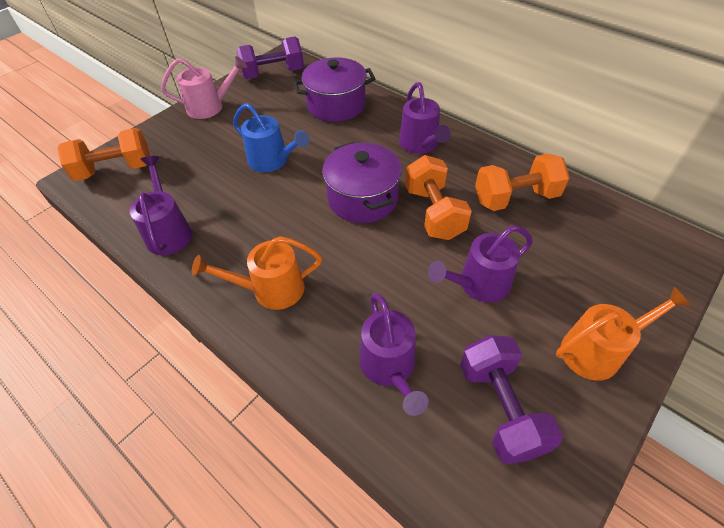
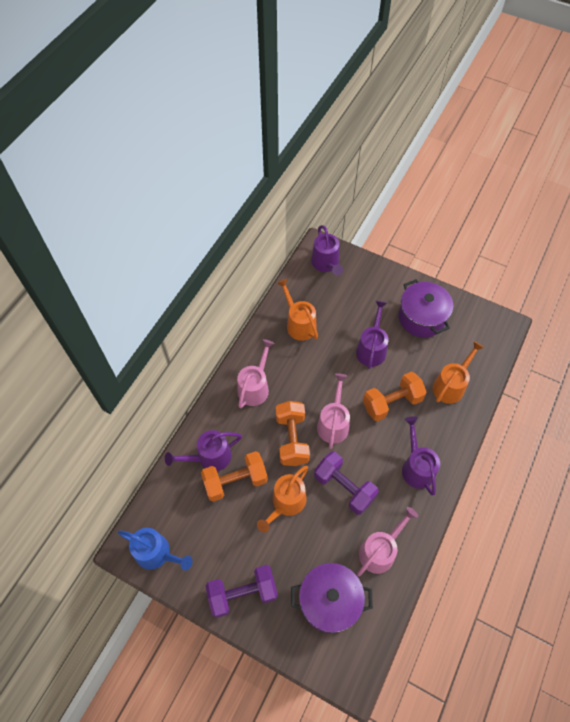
orange watering can: 2 -> 3
pink watering can: 1 -> 3

